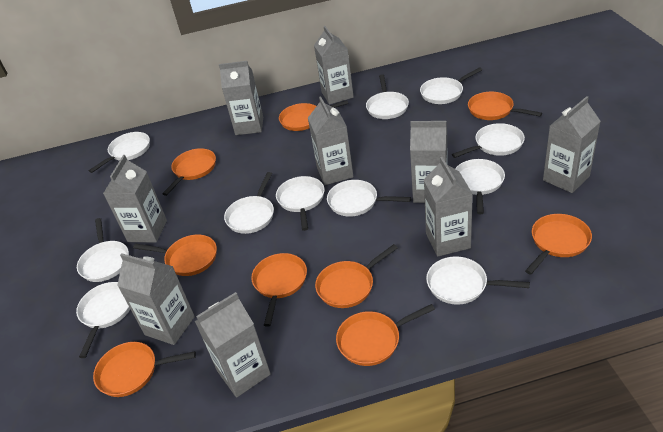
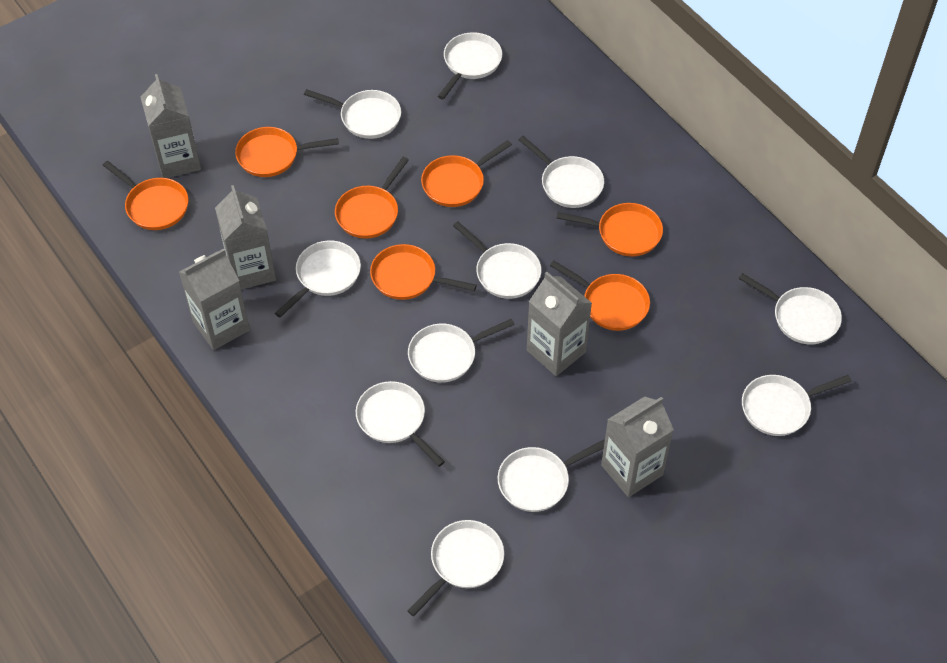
grey carton: 9 -> 5
orange pan: 9 -> 7

